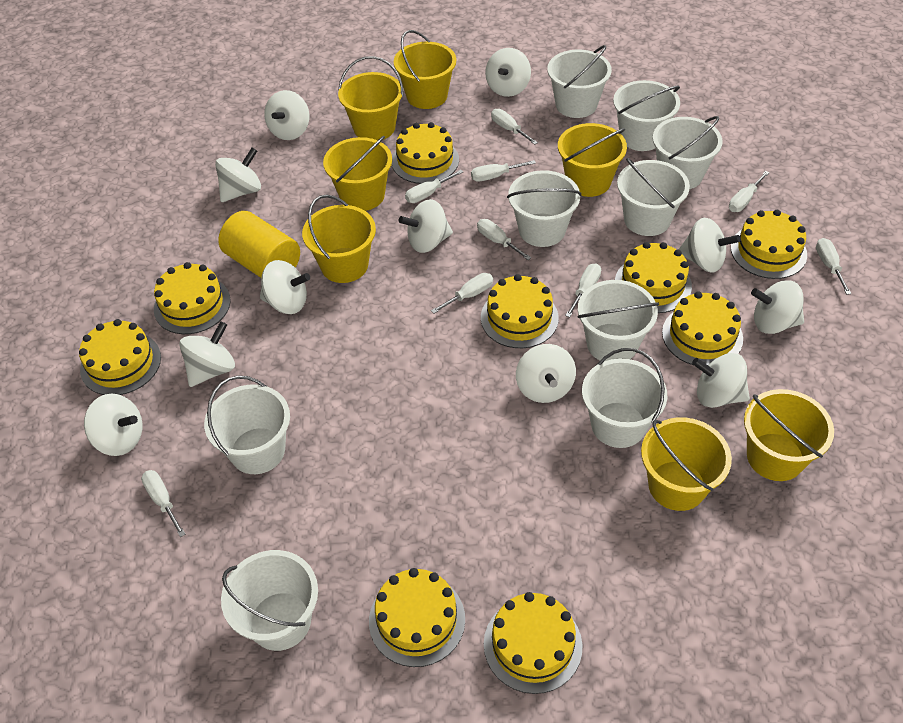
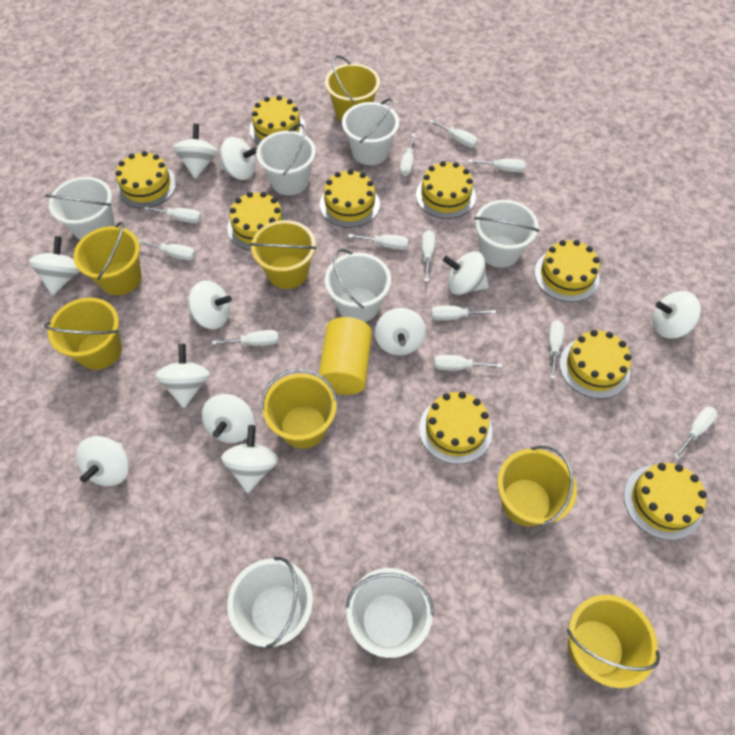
white bucket: 9 -> 7
white screwdriver: 9 -> 12

